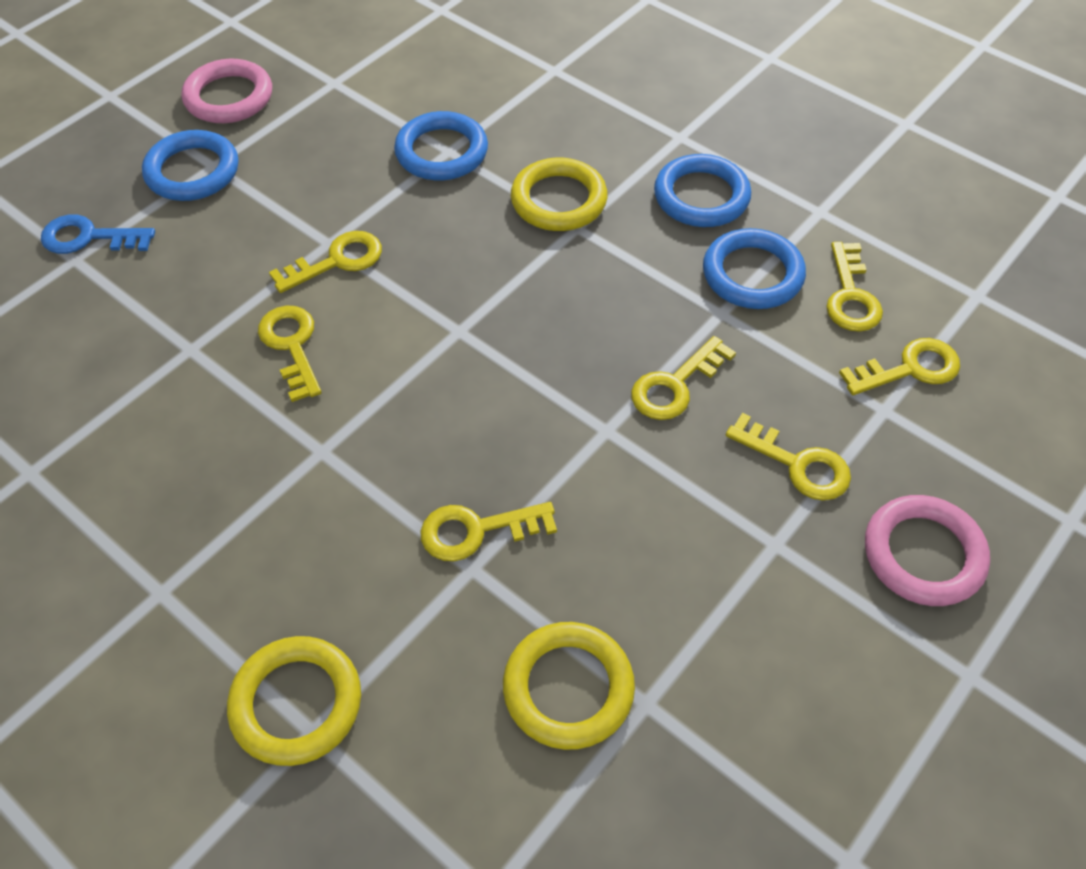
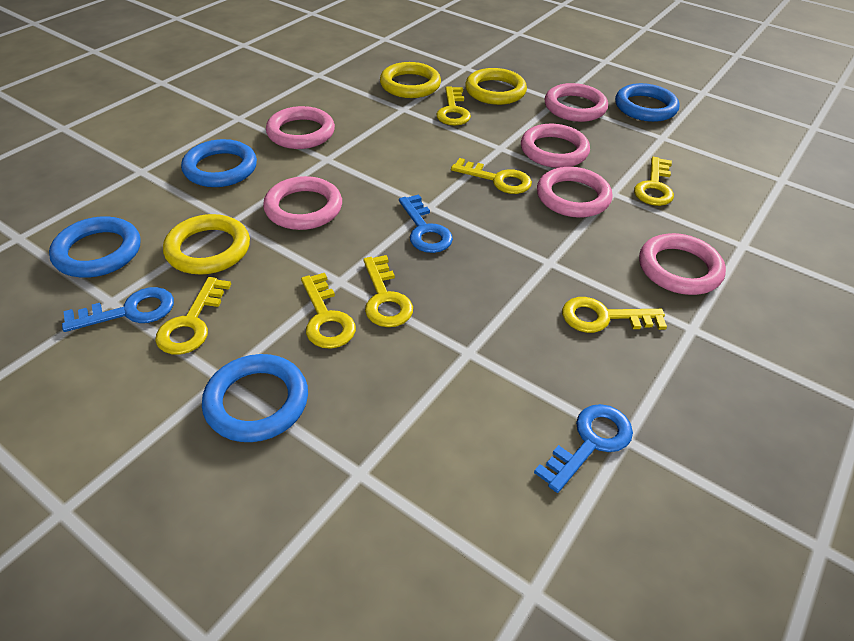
blue key: 1 -> 3
pink ring: 2 -> 6

